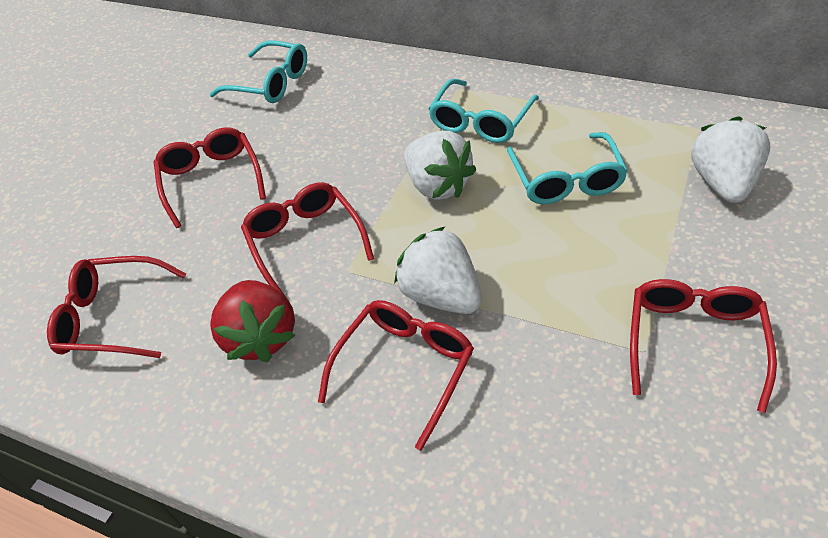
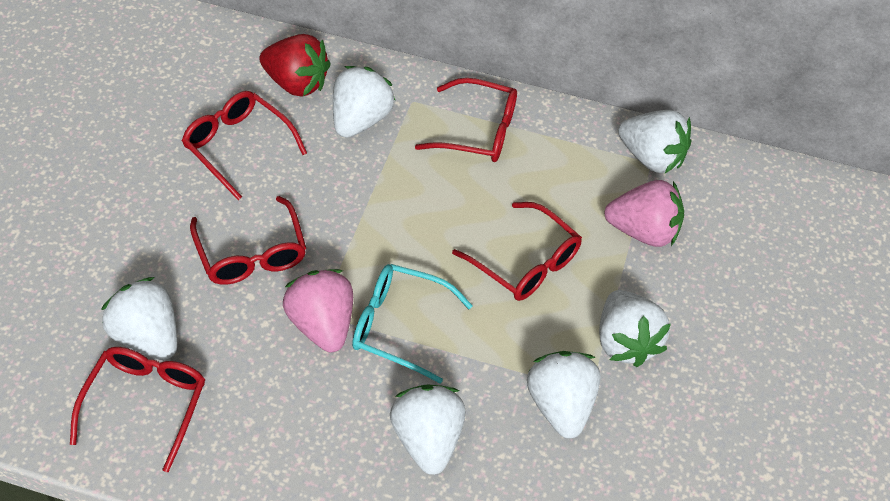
pink strawberry: 0 -> 2
turquoise glasses: 3 -> 1
white strawberry: 3 -> 6

